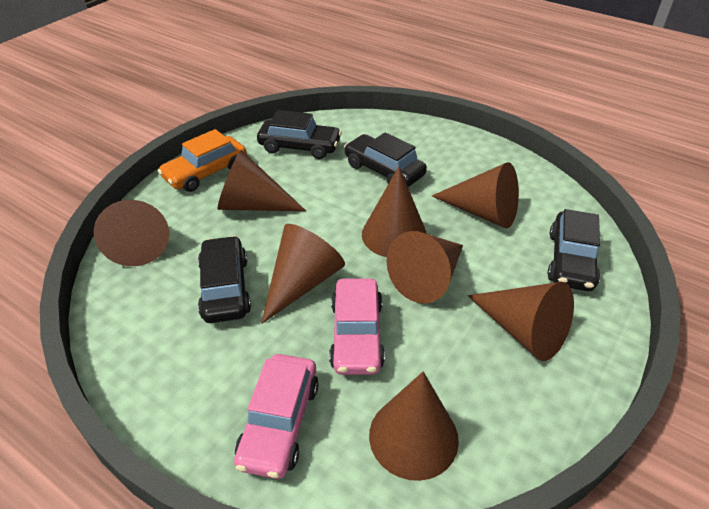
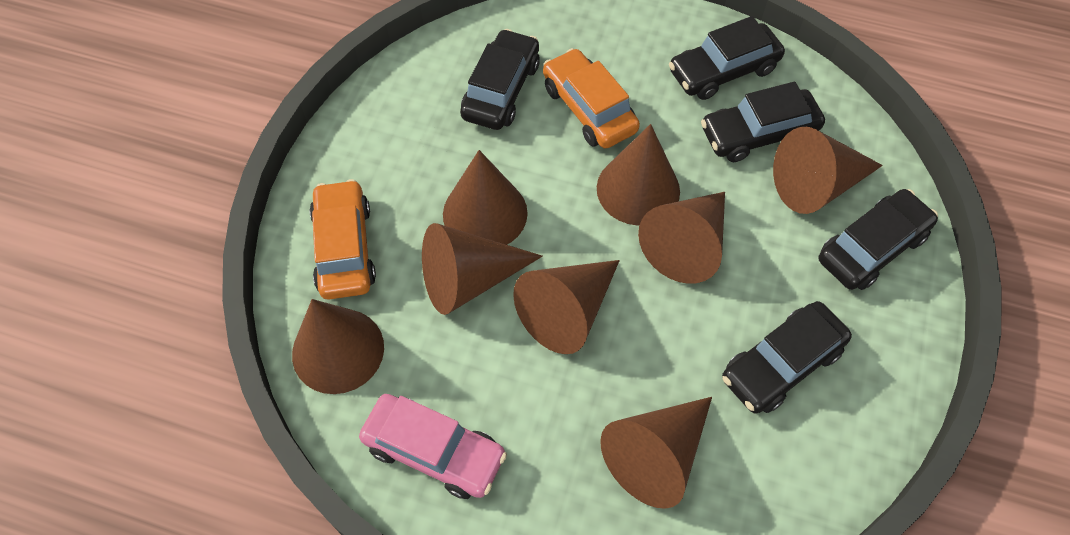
black car: 4 -> 5
orange car: 1 -> 2
pink car: 2 -> 1

